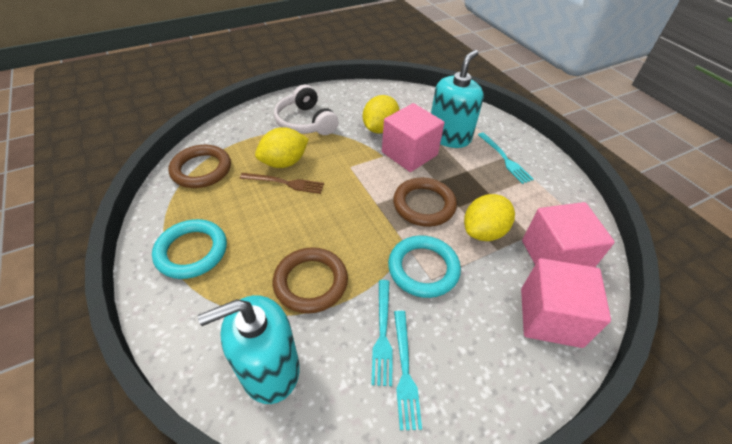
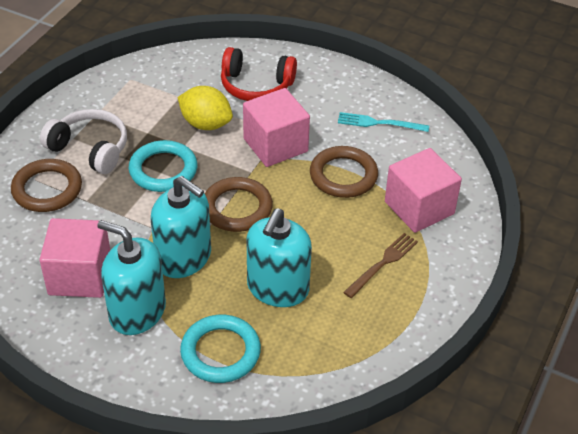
red headphones: 0 -> 1
turquoise fork: 3 -> 1
turquoise soap dispenser: 2 -> 3
yellow lemon: 3 -> 1

